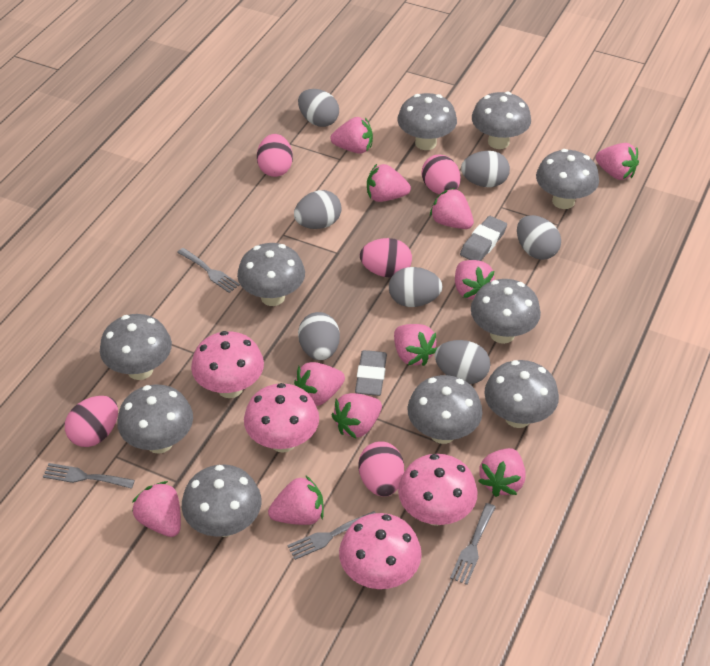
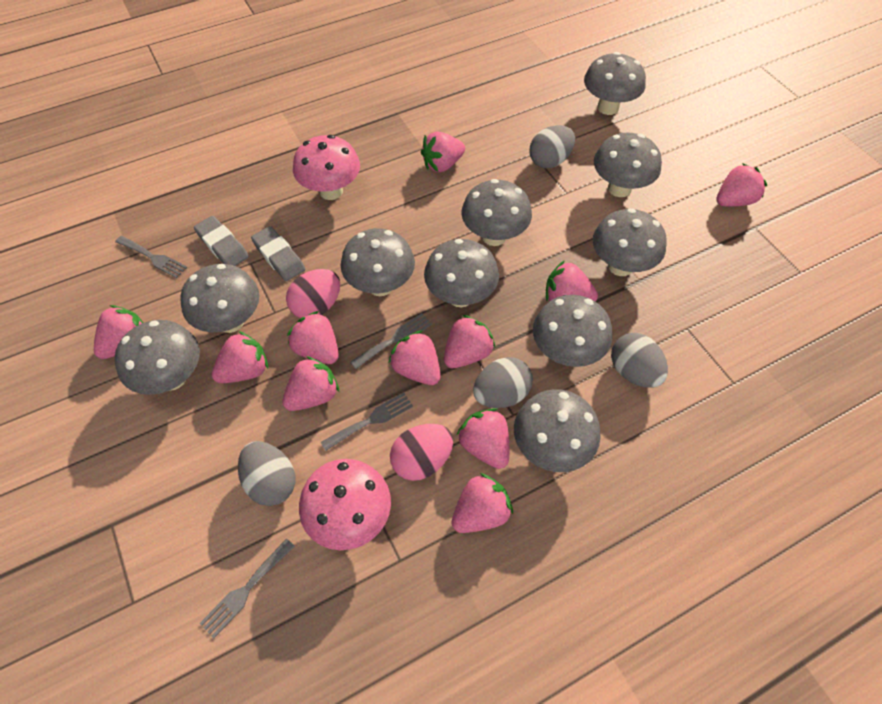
grey egg: 7 -> 4
pink egg: 5 -> 2
pink mushroom: 4 -> 2

